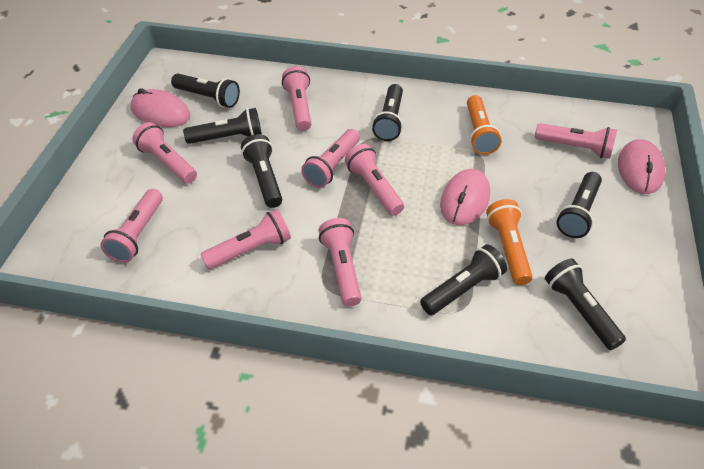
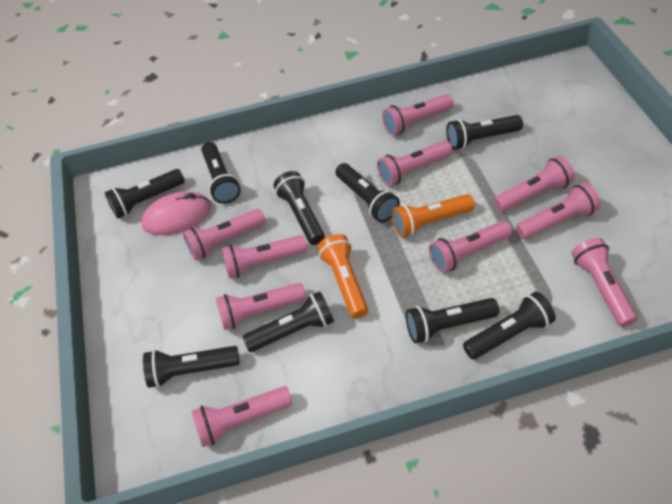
black flashlight: 7 -> 9
pink flashlight: 8 -> 10
pink mouse: 3 -> 1

